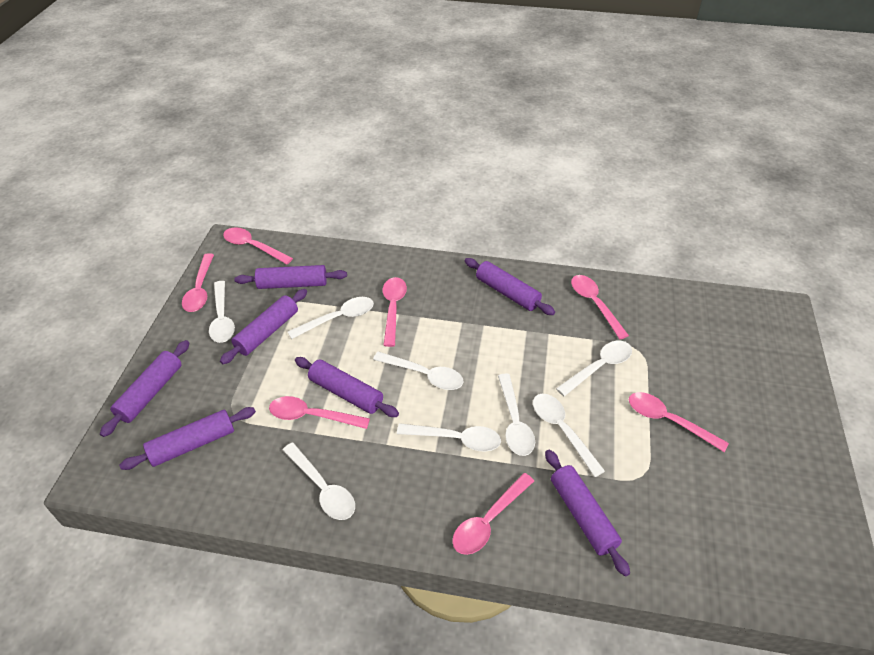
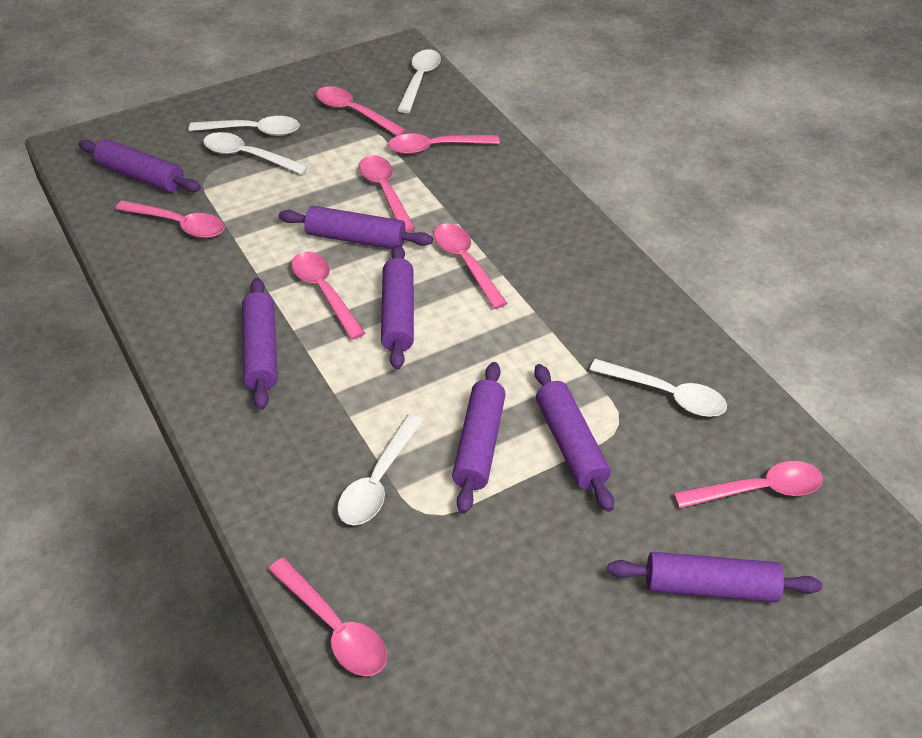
pink spoon: 7 -> 8
white spoon: 8 -> 5

